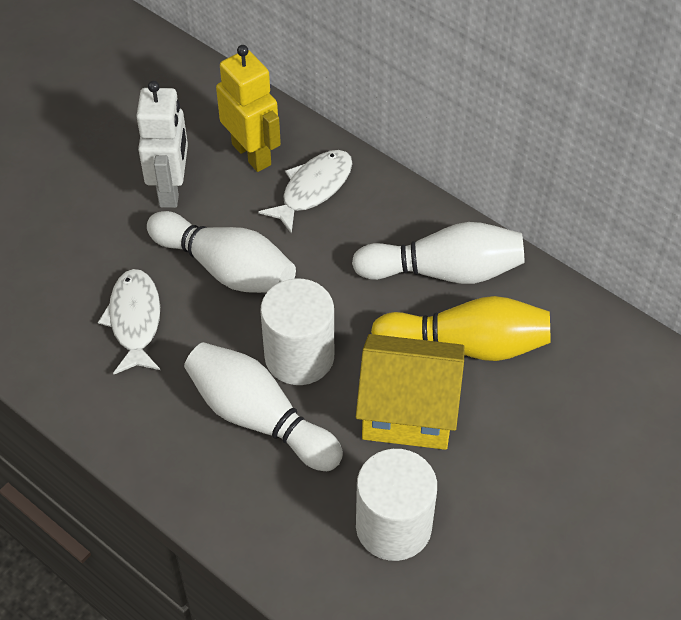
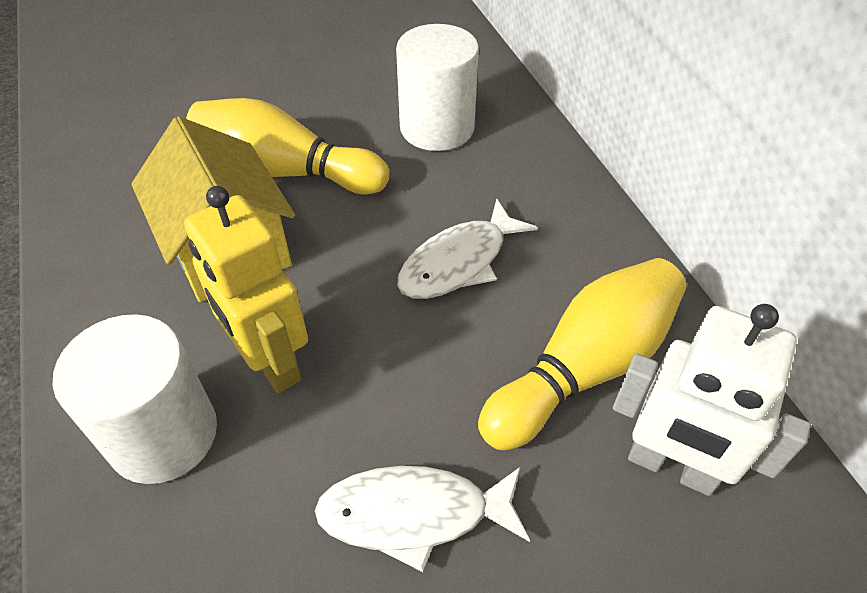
white bowling pin: 3 -> 0
yellow bowling pin: 1 -> 2

